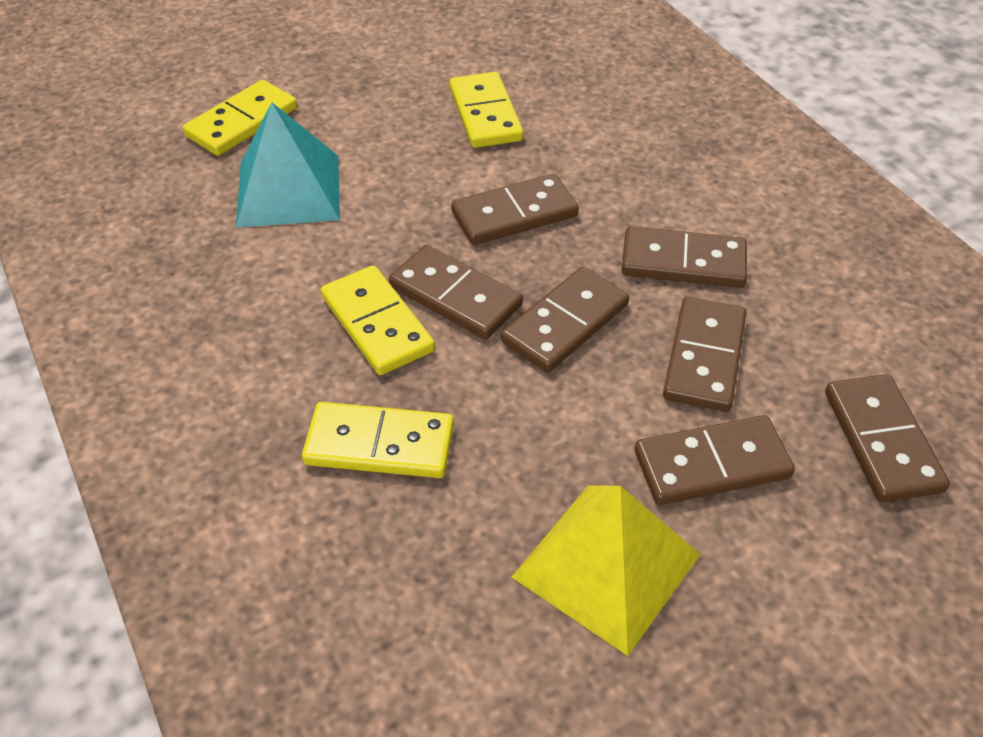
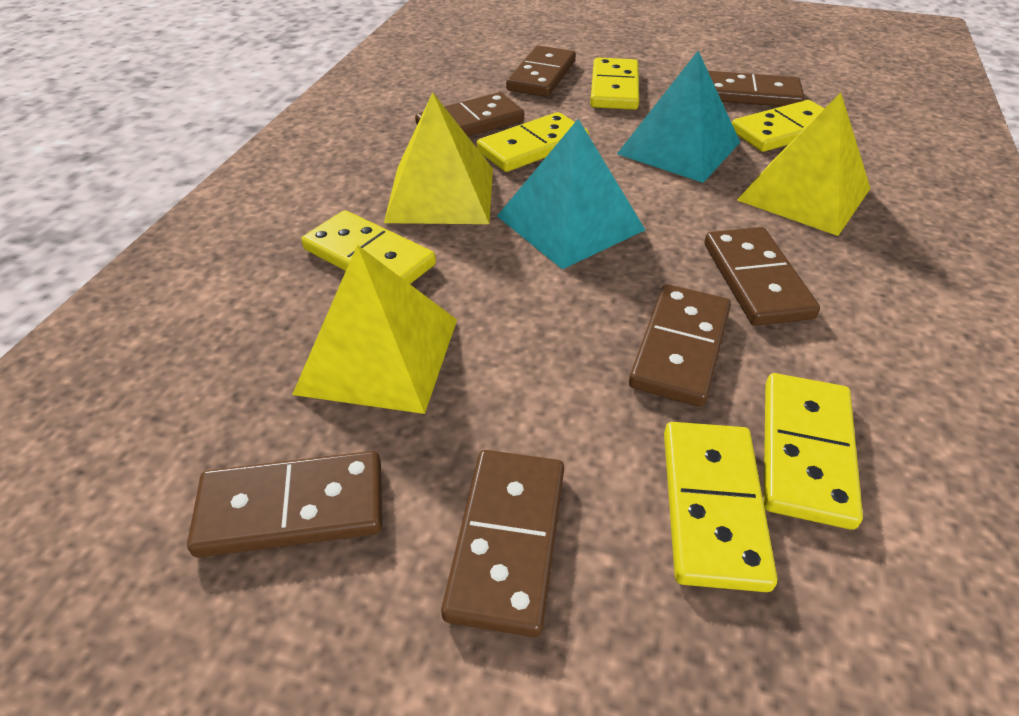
turquoise pyramid: 1 -> 2
yellow domino: 4 -> 6
yellow pyramid: 1 -> 3

